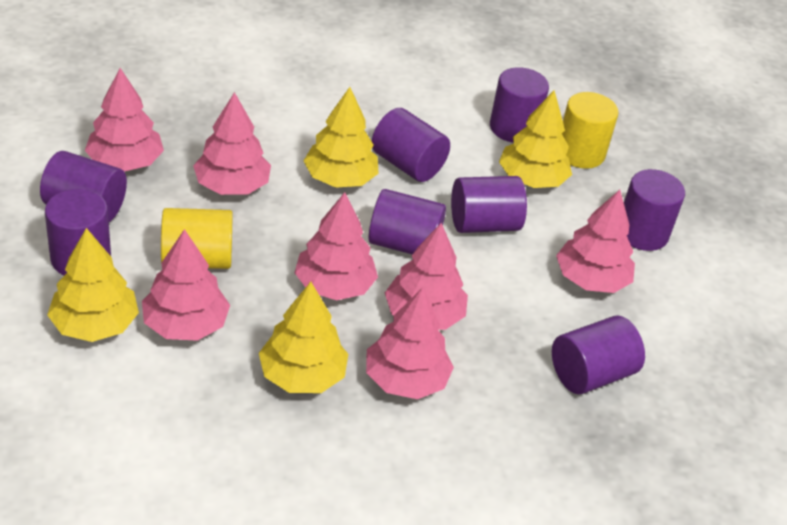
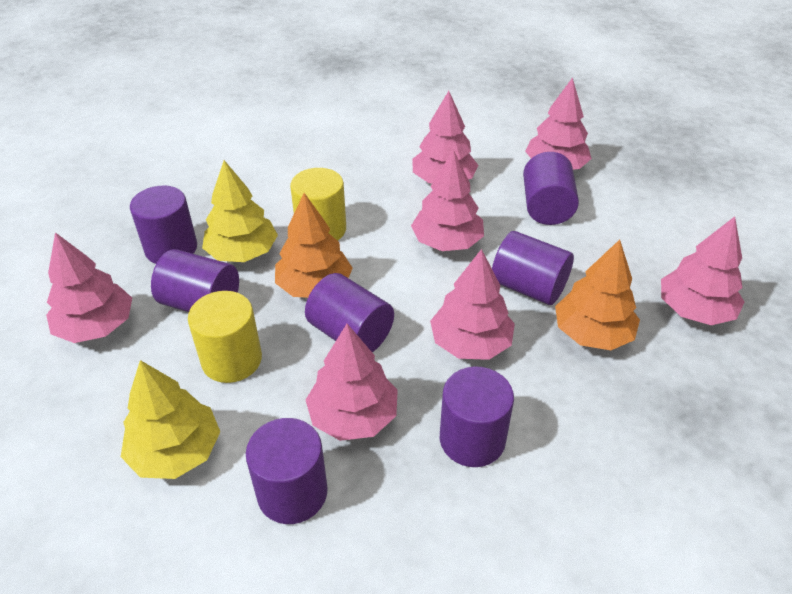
orange tree: 0 -> 2
purple cylinder: 8 -> 7
yellow tree: 4 -> 2

